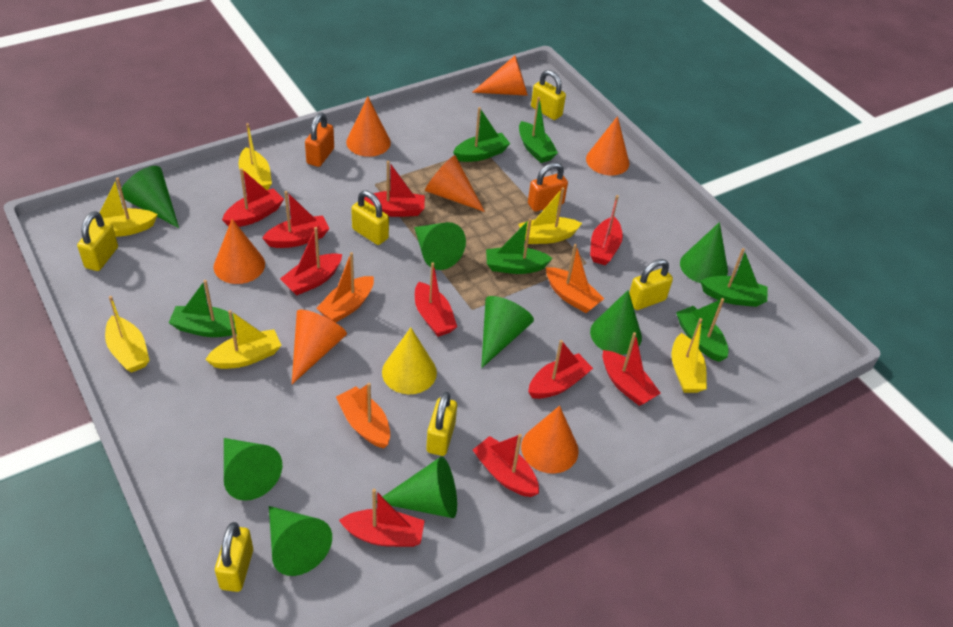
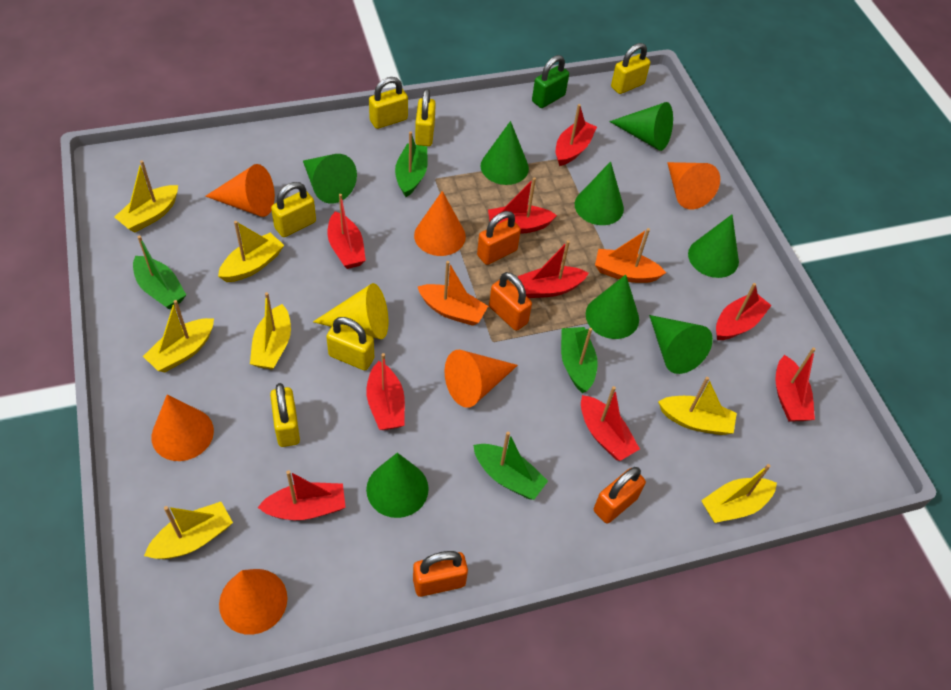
green boat: 6 -> 4
green padlock: 0 -> 1
orange boat: 3 -> 2
orange cone: 7 -> 6
orange padlock: 2 -> 4
red boat: 10 -> 9
yellow boat: 6 -> 7

